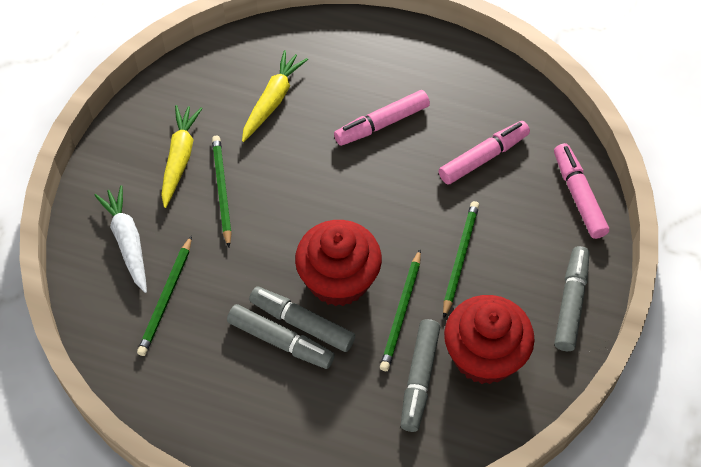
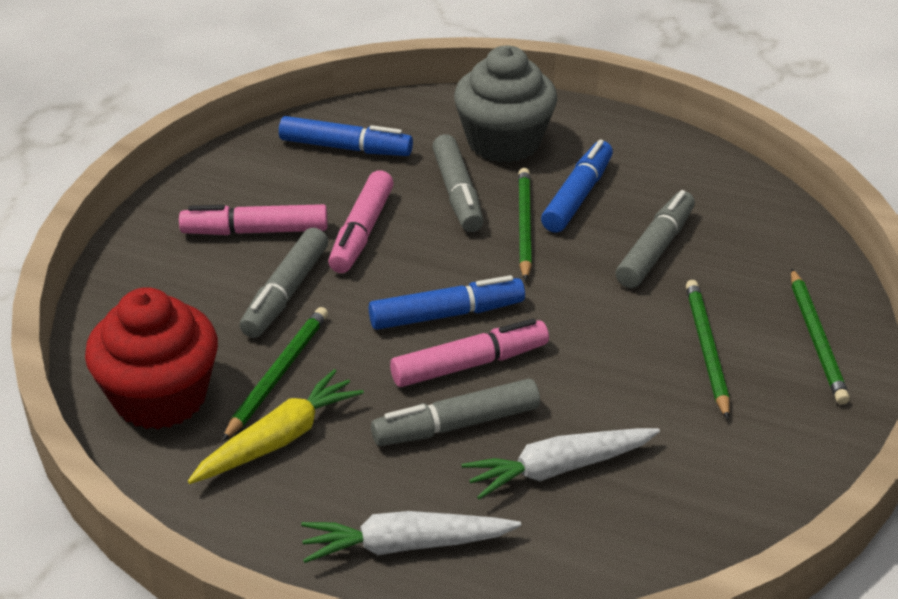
blue marker: 0 -> 3
grey cupcake: 0 -> 1
red cupcake: 2 -> 1
white carrot: 1 -> 2
yellow carrot: 2 -> 1

